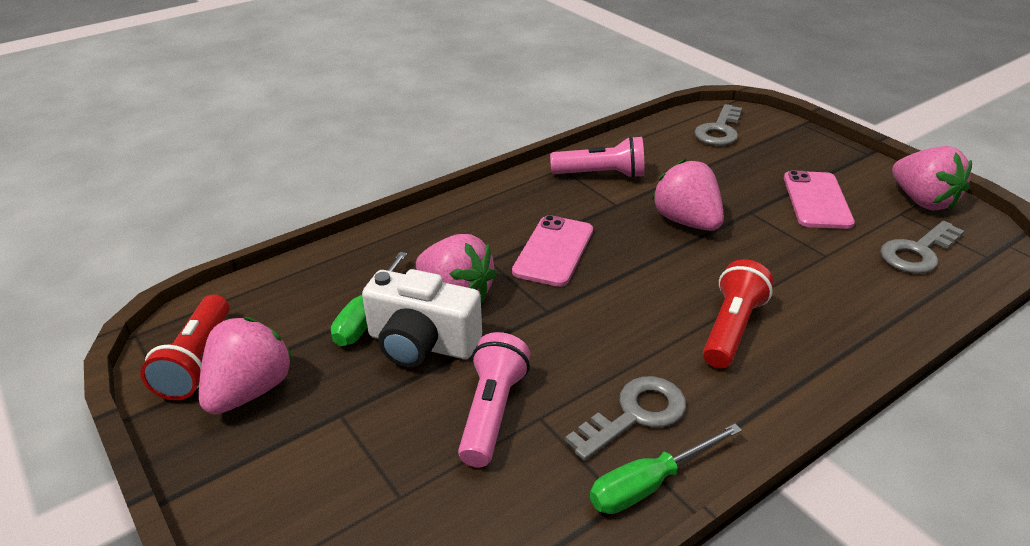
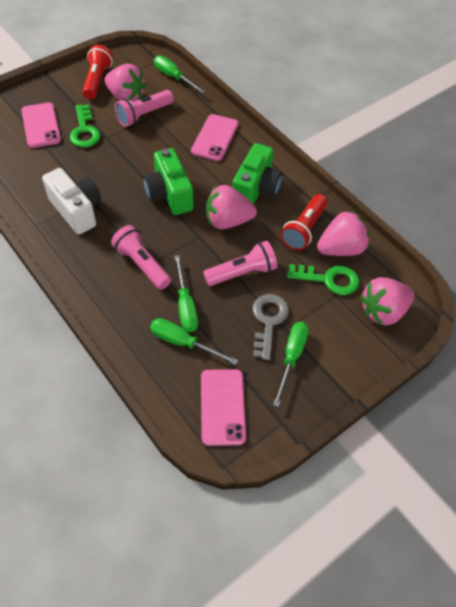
green camera: 0 -> 2
green key: 0 -> 2
green screwdriver: 2 -> 4
grey key: 3 -> 1
pink flashlight: 2 -> 3
pink phone: 2 -> 3

